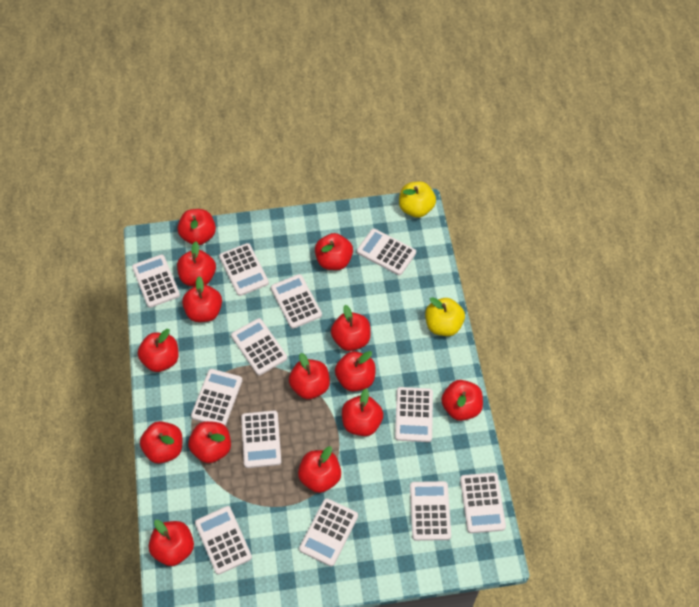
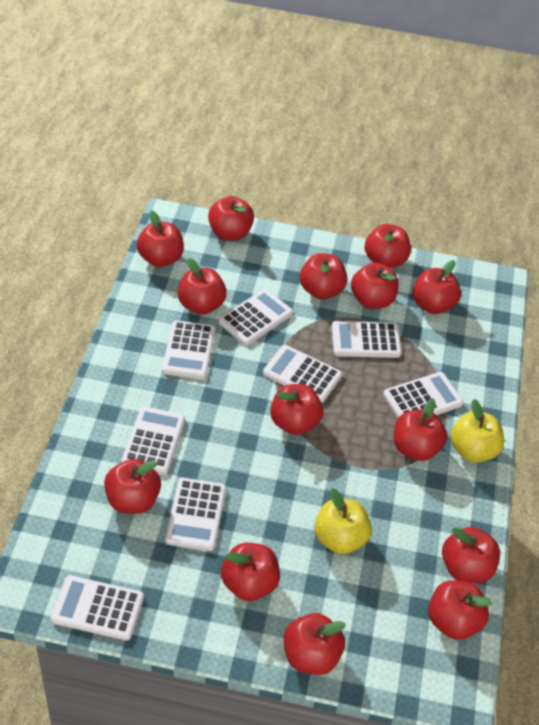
white calculator: 12 -> 8

